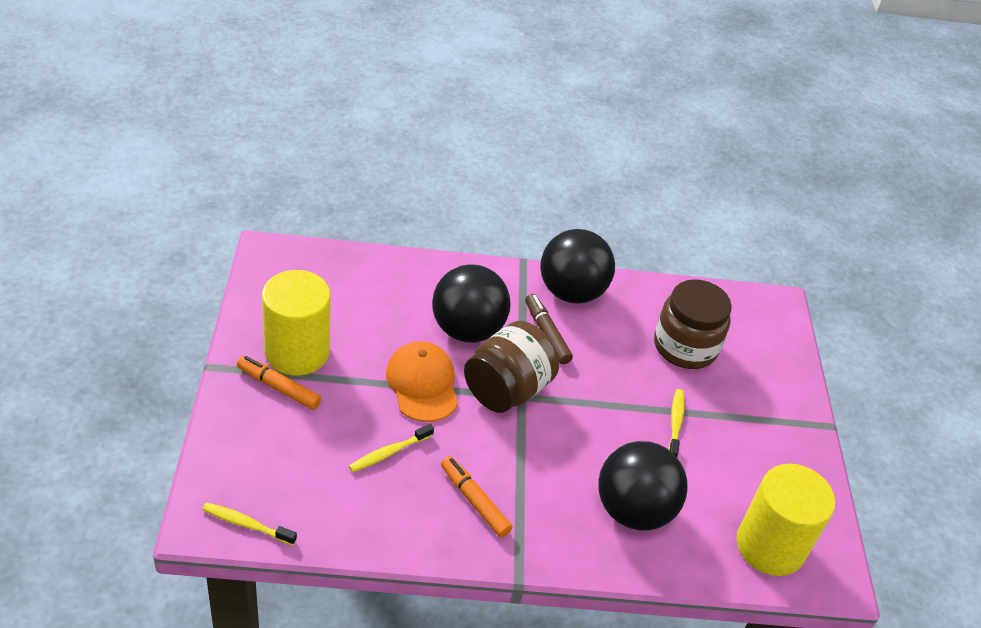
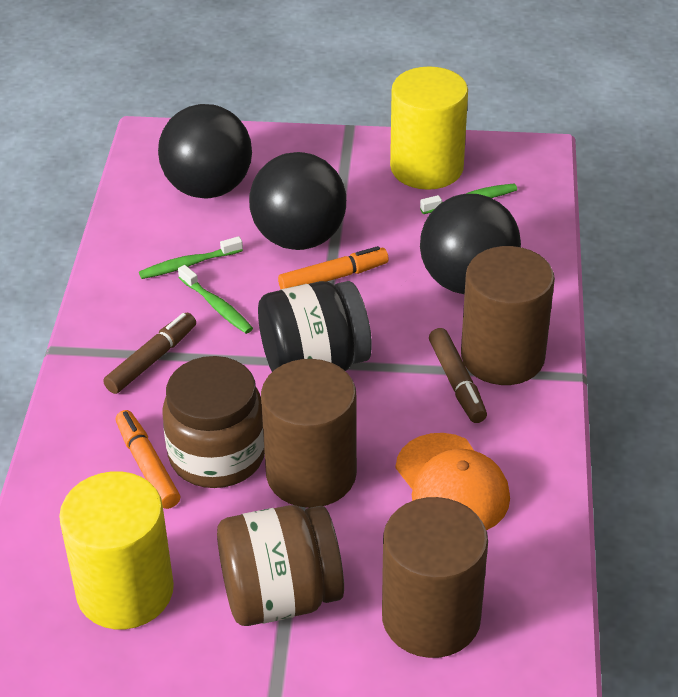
black jar: 0 -> 1
brown cylinder: 0 -> 3
brown marker: 1 -> 2
green toothbrush: 0 -> 3
yellow toothbrush: 3 -> 0

